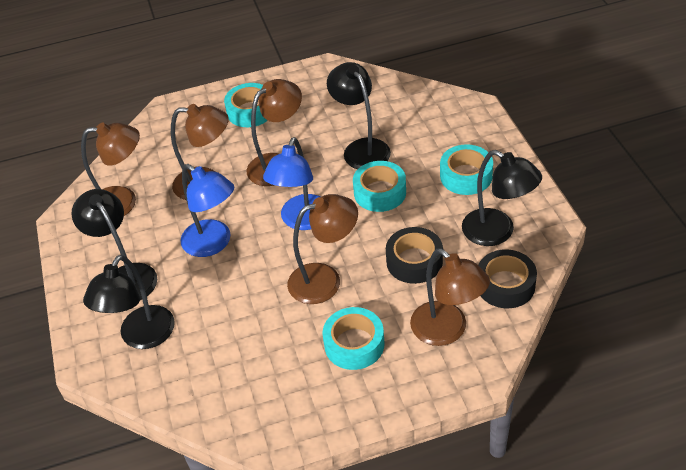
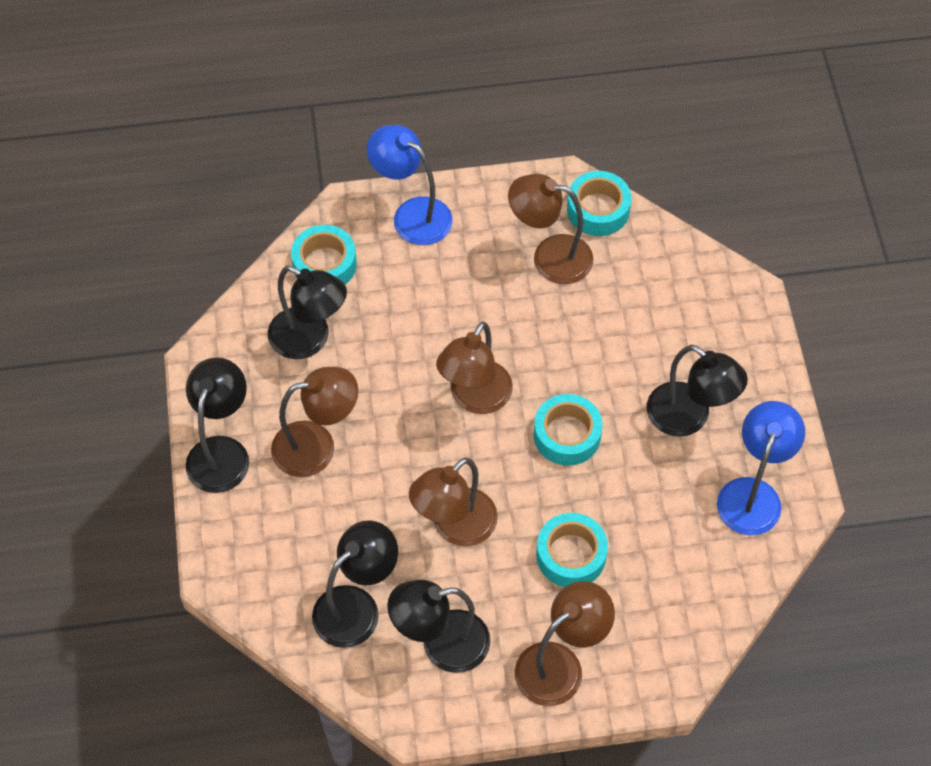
black lamp: 4 -> 5
black tape: 2 -> 0

